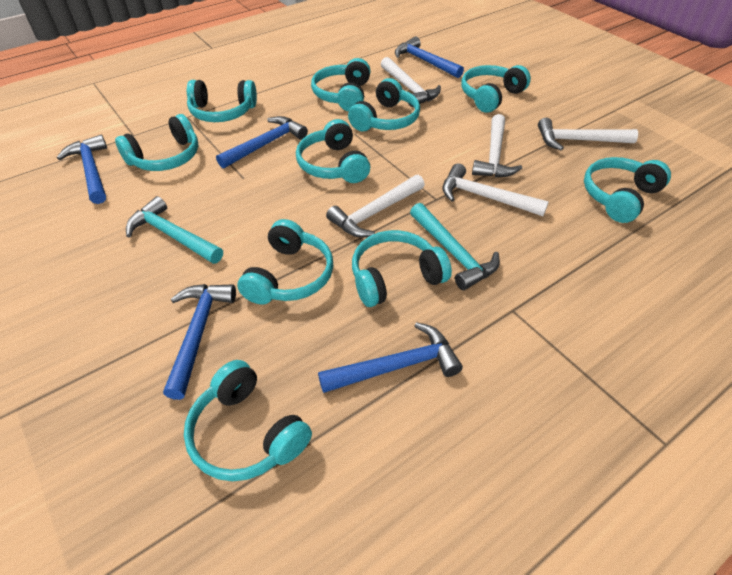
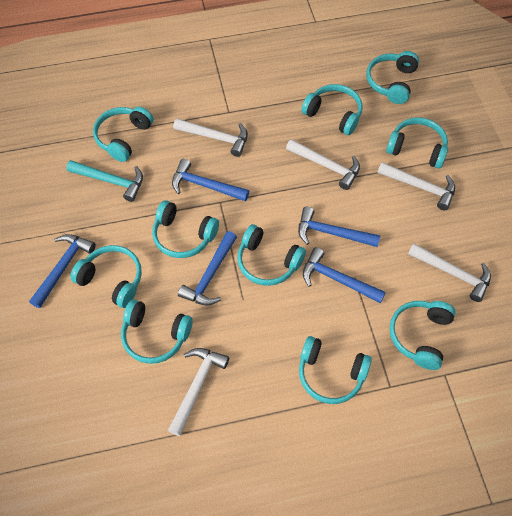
turquoise hammer: 2 -> 1

